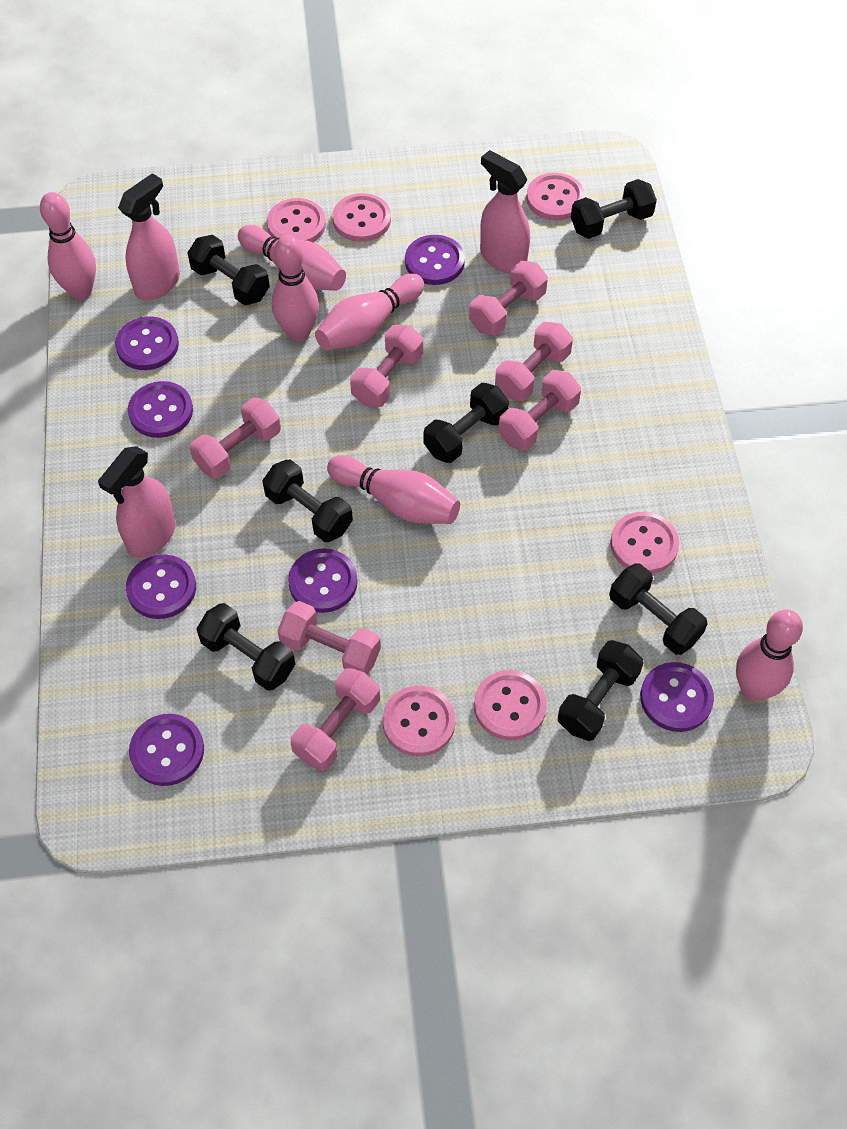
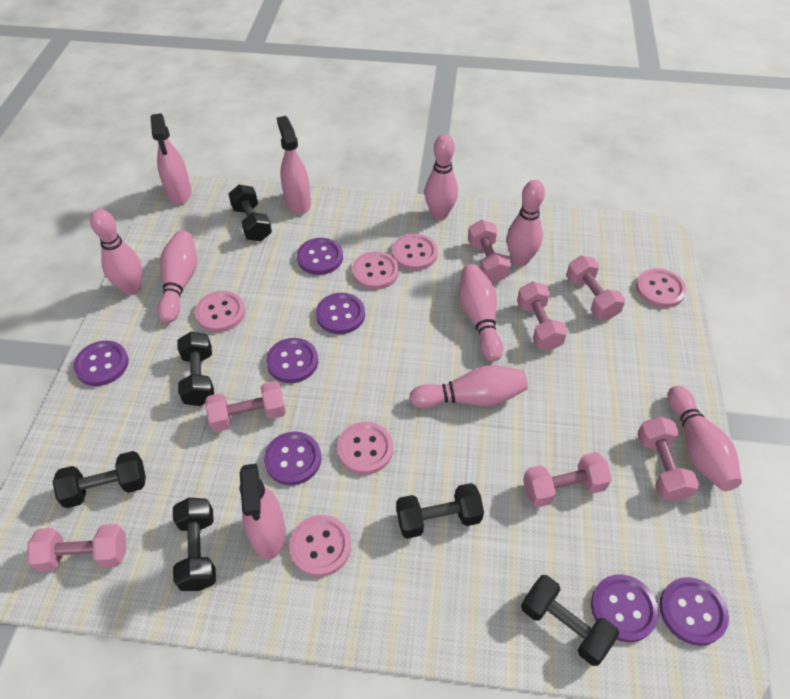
black dumbbell: 7 -> 6
pink bowling pin: 6 -> 7

